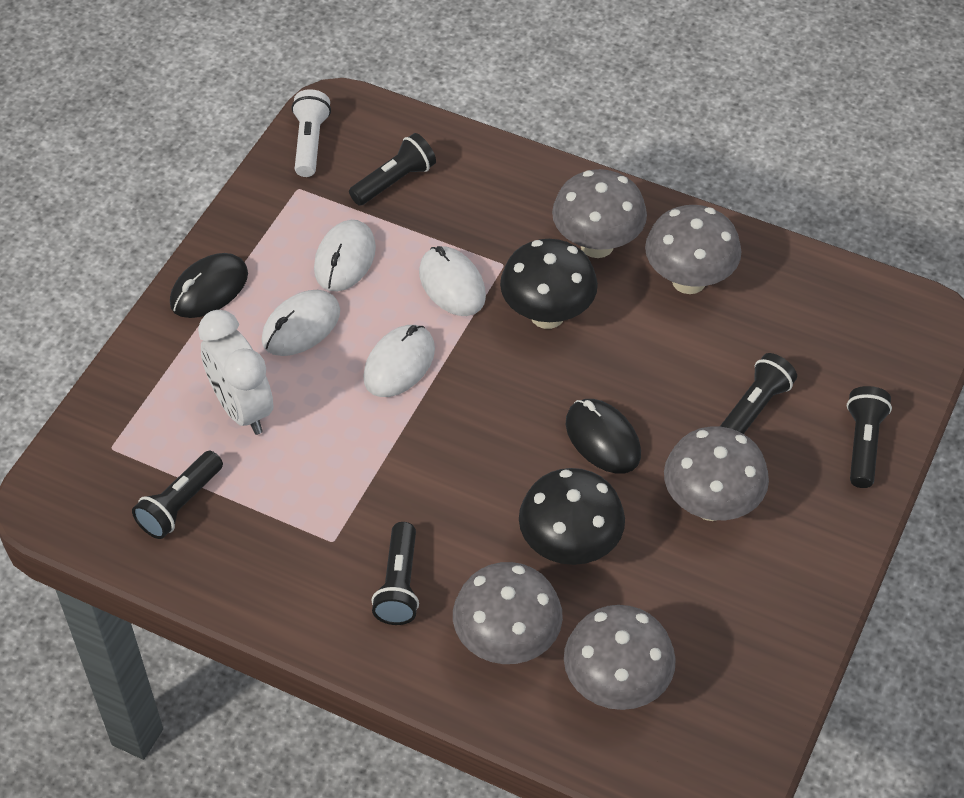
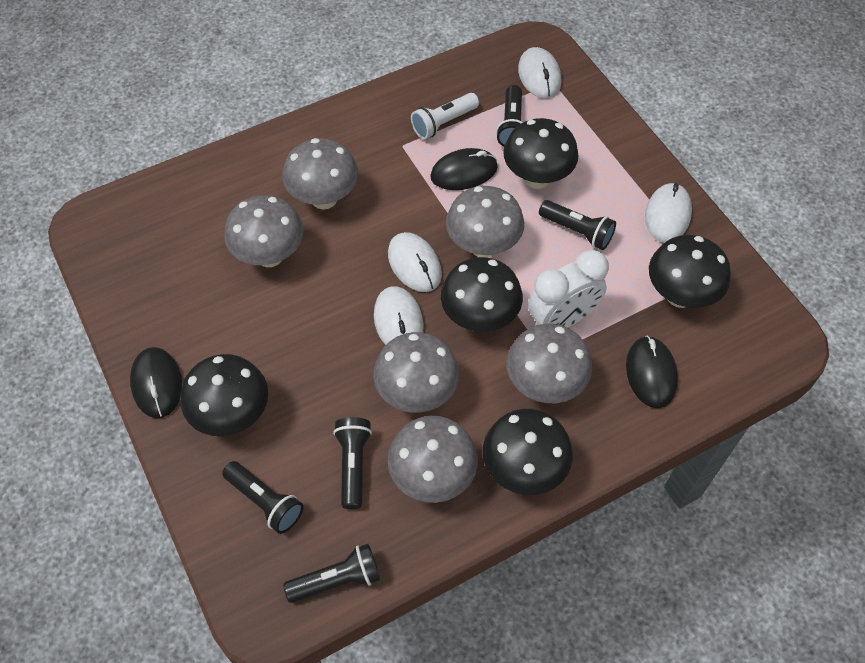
black mouse: 2 -> 3
black mushroom: 2 -> 5
grey mushroom: 5 -> 6

